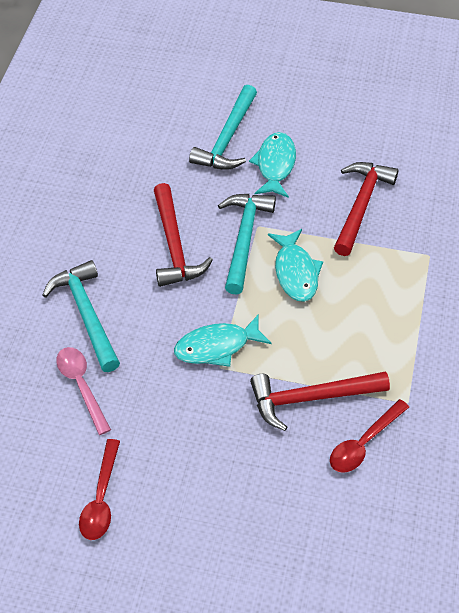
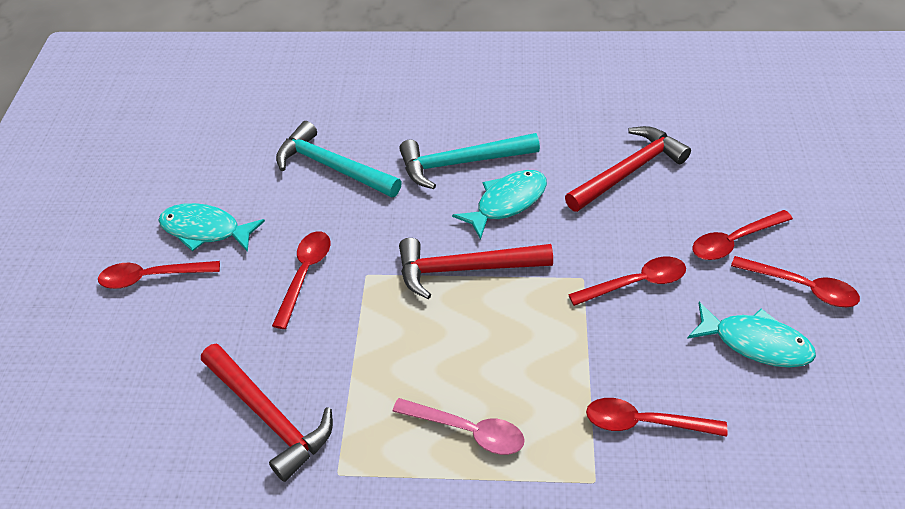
red spoon: 2 -> 6
turquoise hammer: 3 -> 2

